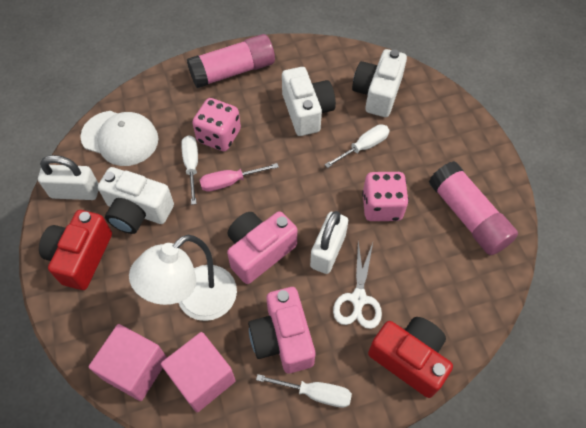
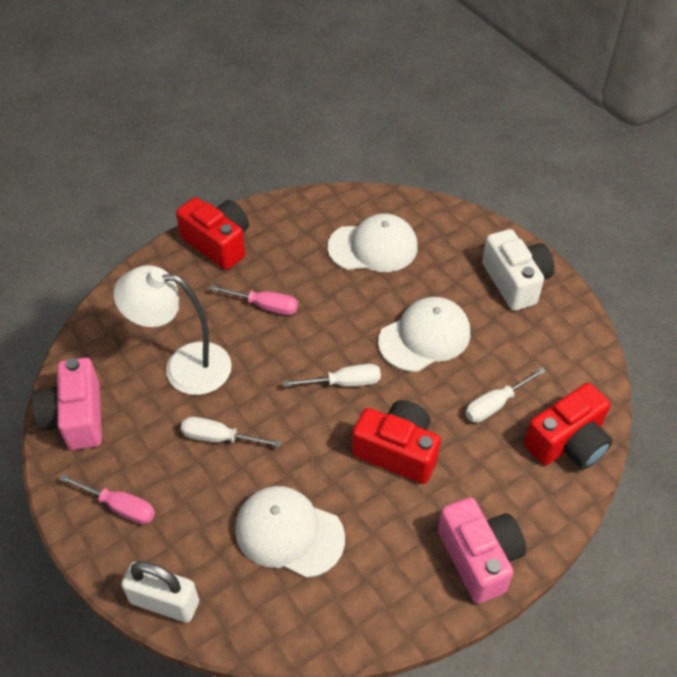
pink cube: 2 -> 0
pink dice: 2 -> 0
pink glue stick: 2 -> 0
pink screwdriver: 1 -> 2
red camera: 2 -> 3
white camera: 3 -> 1
white cap: 1 -> 3
white padlock: 2 -> 1
white scissors: 1 -> 0

